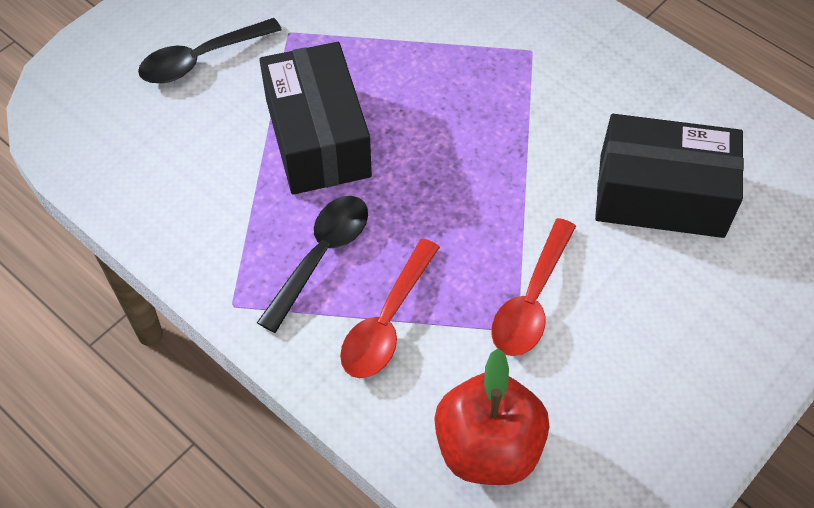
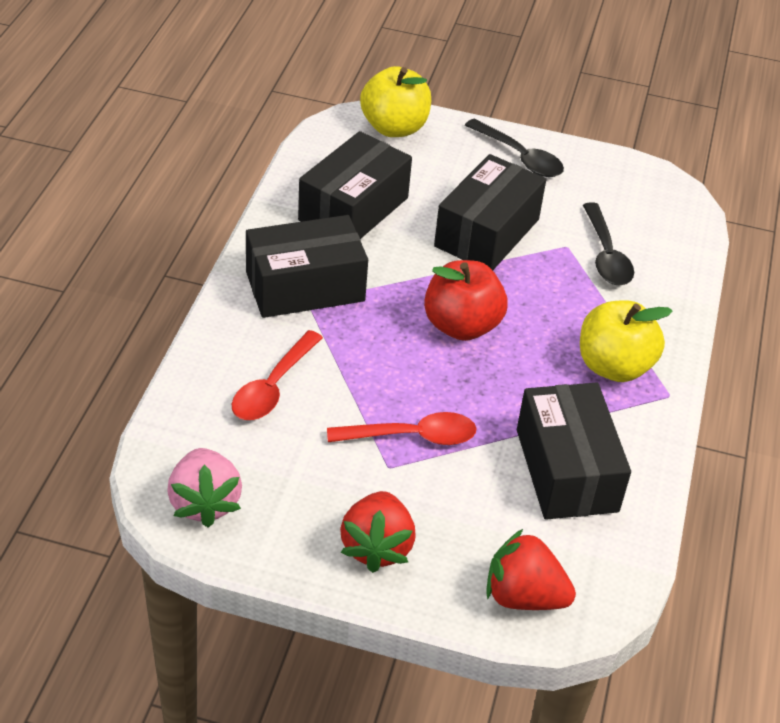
black box: 2 -> 4
pink strawberry: 0 -> 1
red strawberry: 0 -> 2
yellow apple: 0 -> 2

